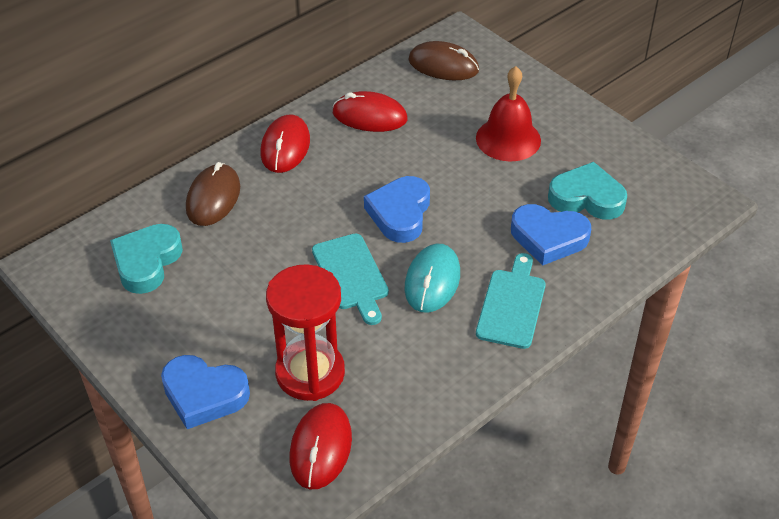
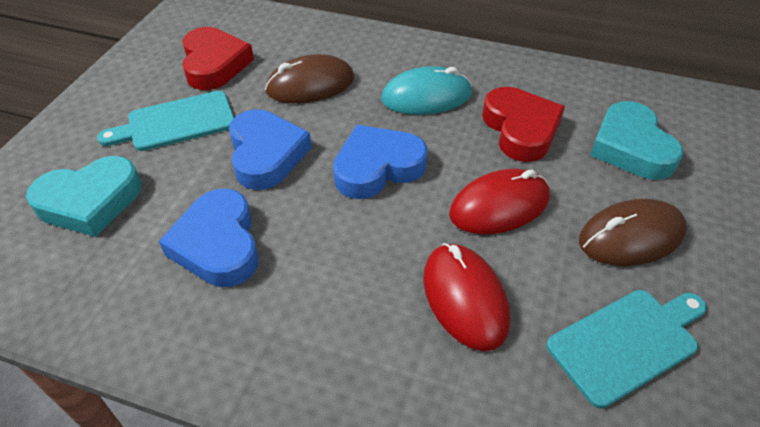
red bell: 1 -> 0
red heart: 0 -> 2
red hourglass: 1 -> 0
red mouse: 3 -> 2

